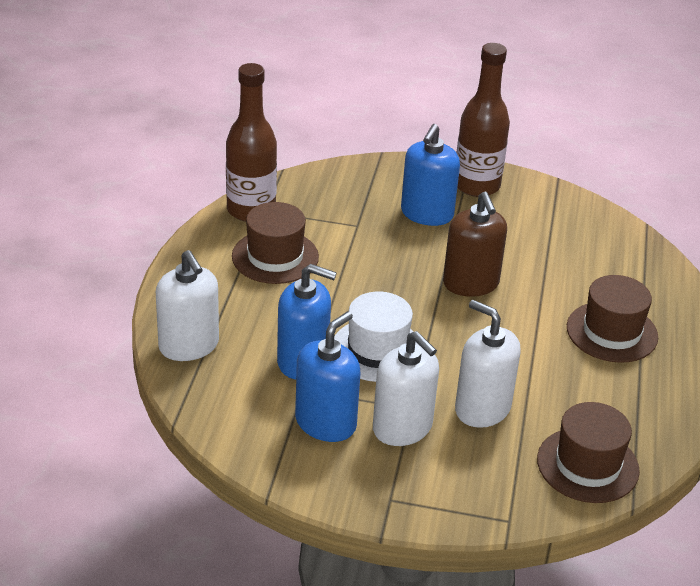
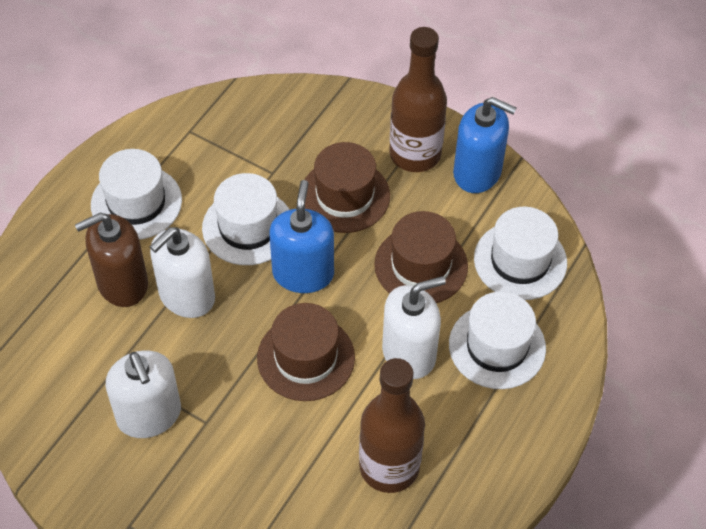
blue soap dispenser: 3 -> 2
white hat: 1 -> 4

